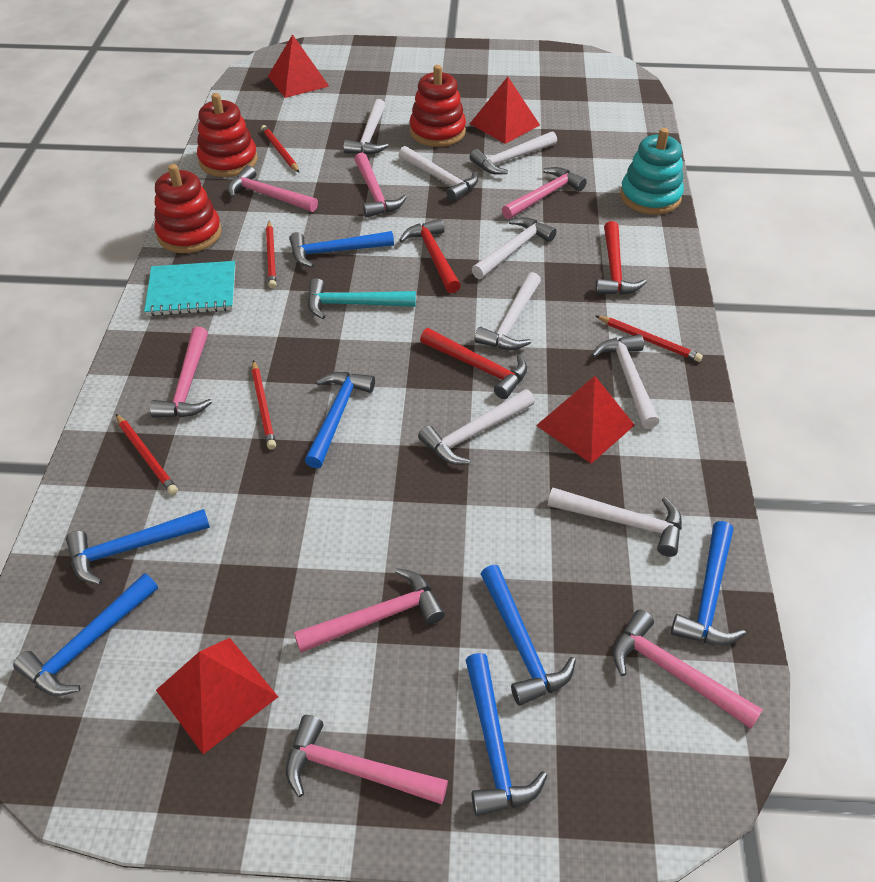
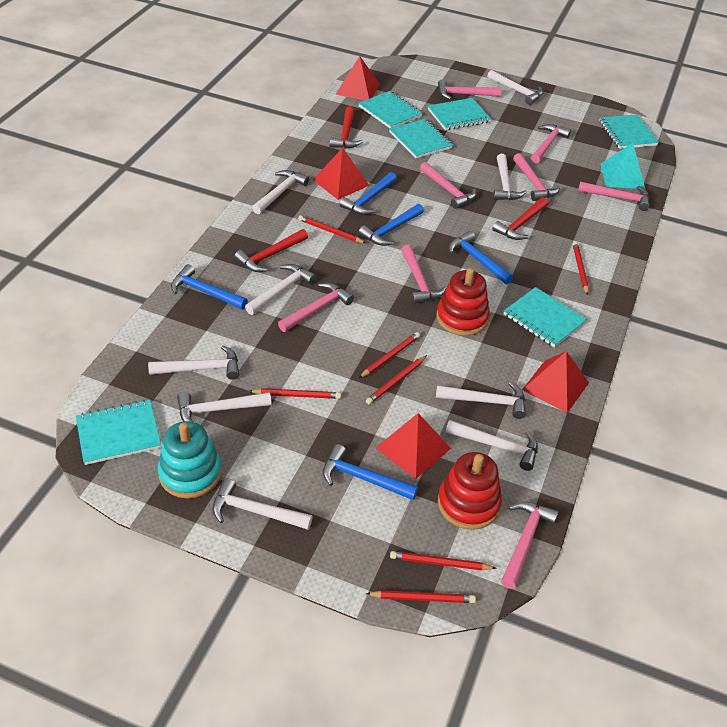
blue hammer: 7 -> 5
pink hammer: 7 -> 8
red pencil: 5 -> 7
red stacking toy: 3 -> 2
turquoise hammer: 1 -> 0
turquoise notebook: 1 -> 6
turquoise pyramid: 0 -> 1
white hammer: 8 -> 9

